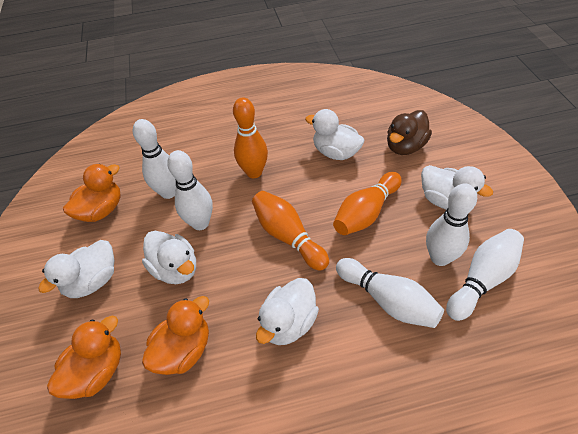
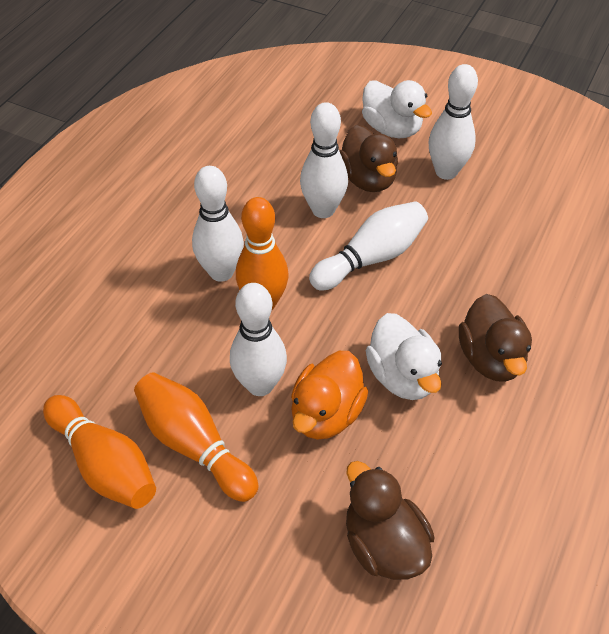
brown duck: 1 -> 3
orange duck: 3 -> 1
white duck: 5 -> 2

